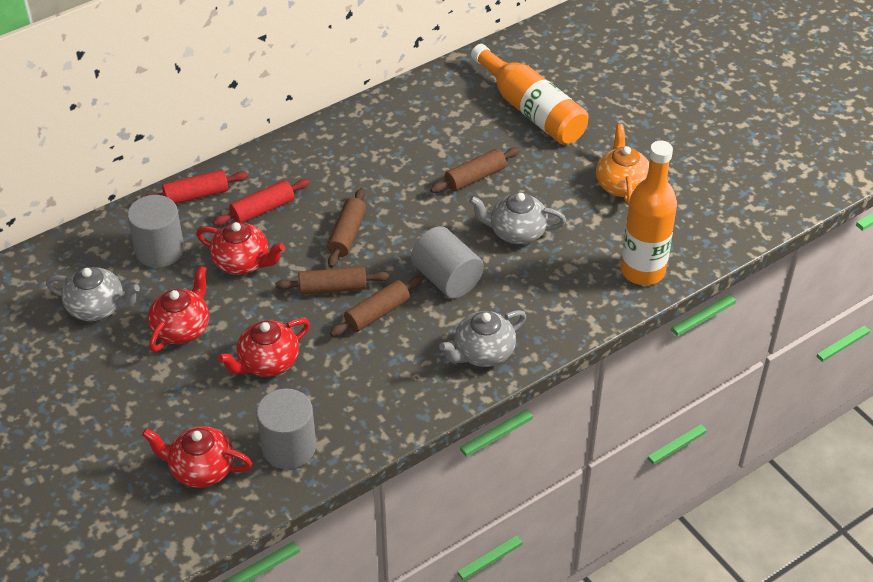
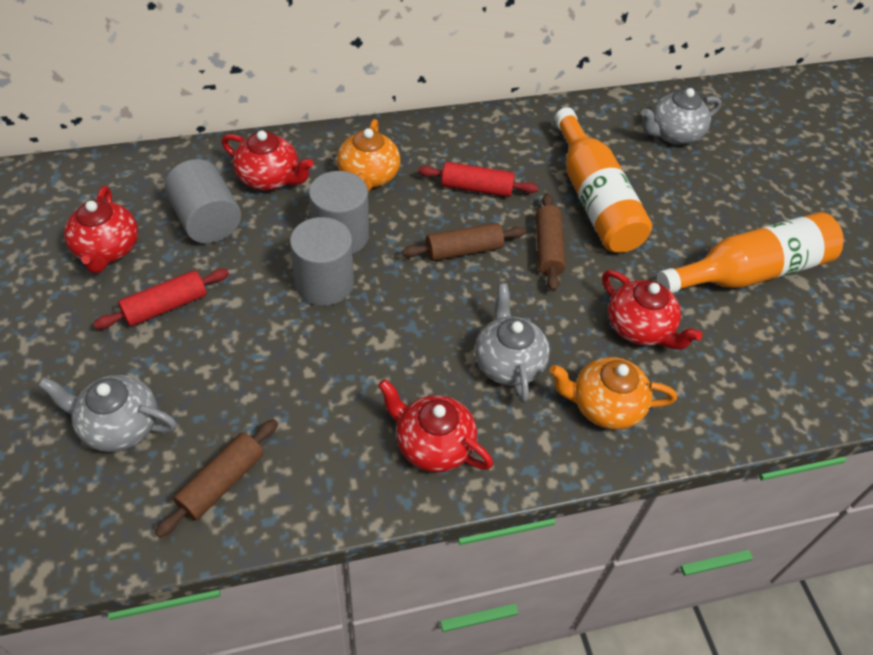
brown rolling pin: 4 -> 3
orange teapot: 1 -> 2

